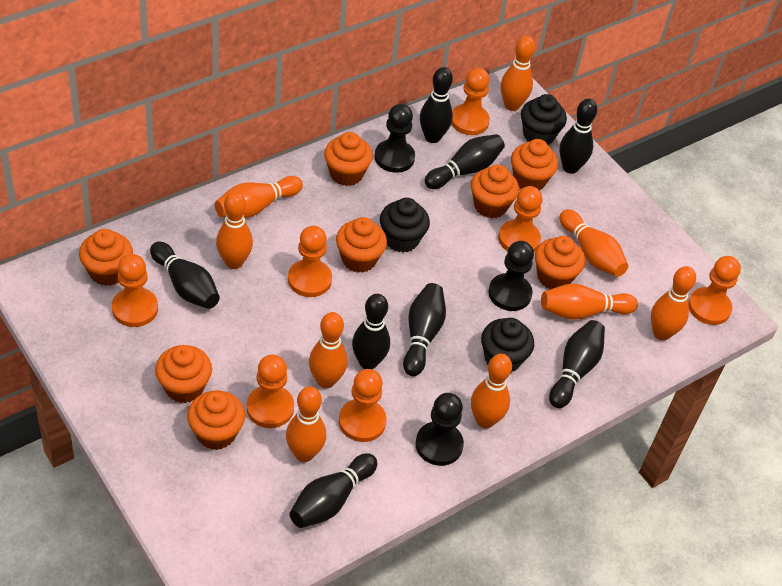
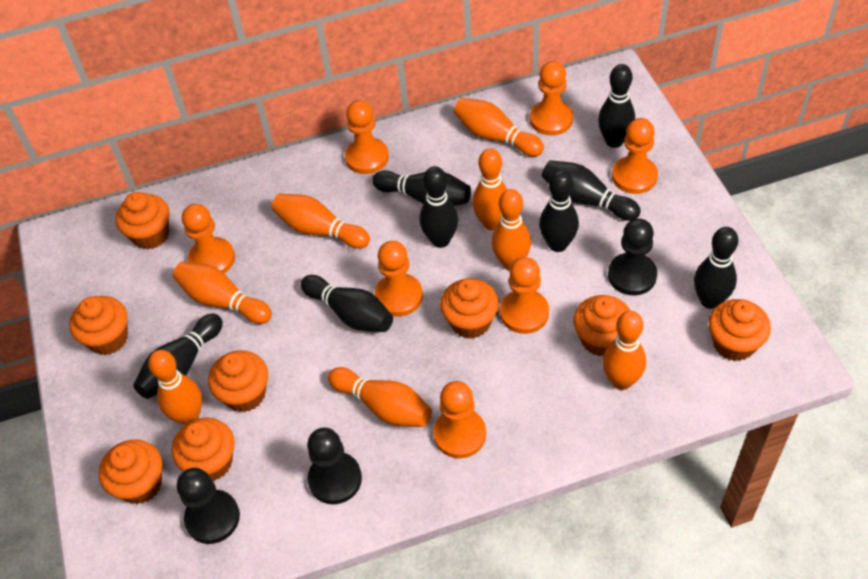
black cupcake: 3 -> 0
orange bowling pin: 9 -> 8

